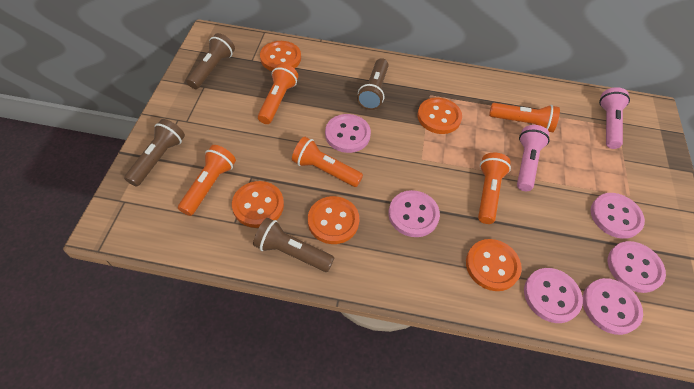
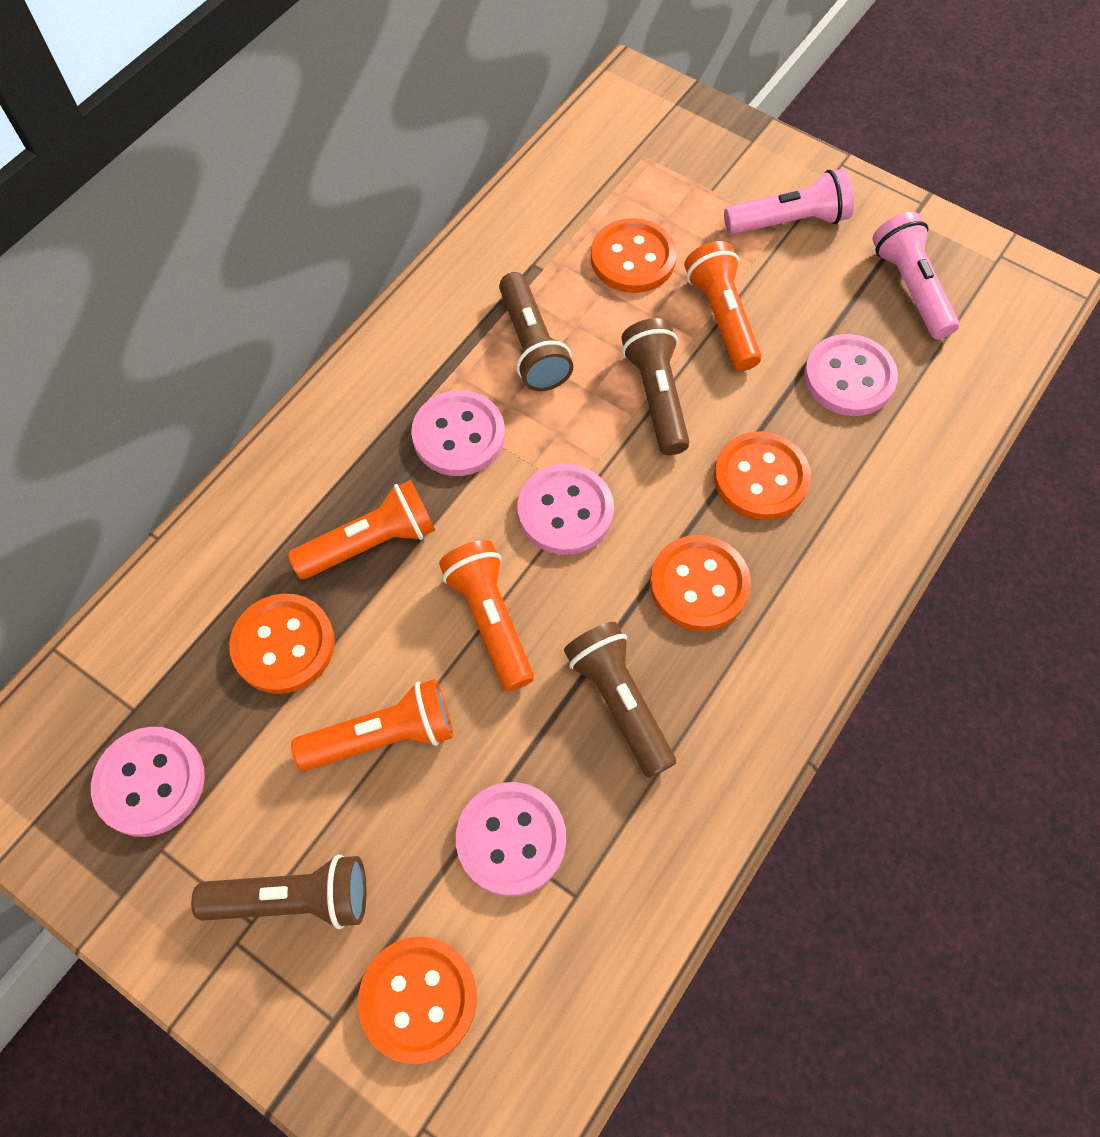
orange flashlight: 5 -> 4
pink button: 6 -> 5

